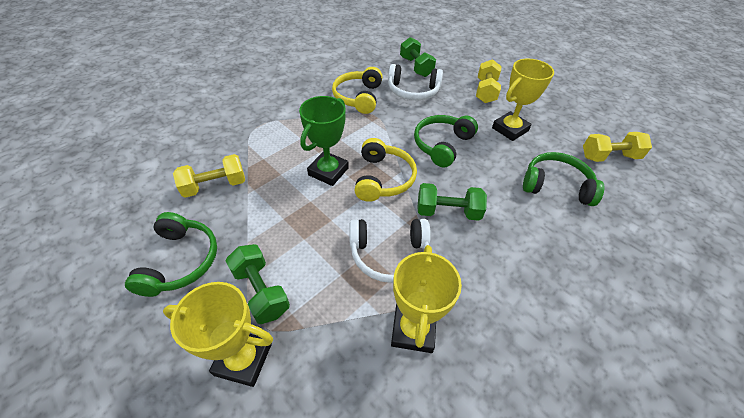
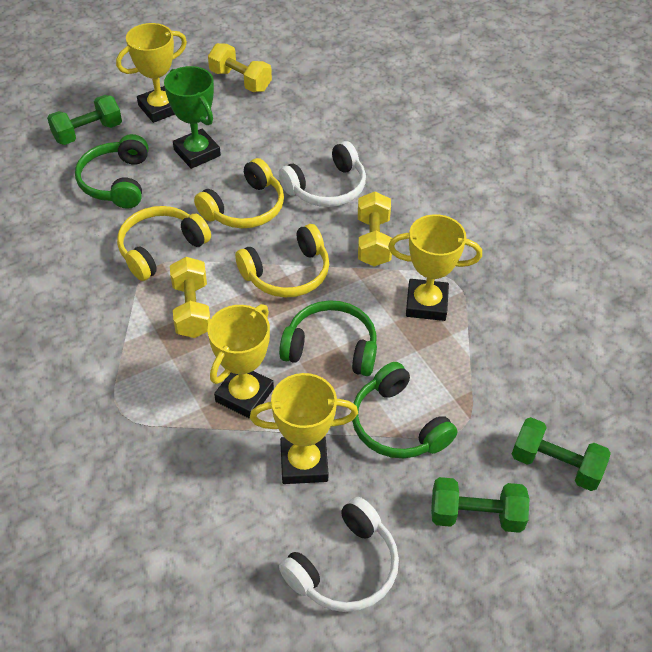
yellow headphones: 2 -> 3
yellow trophy: 3 -> 4

